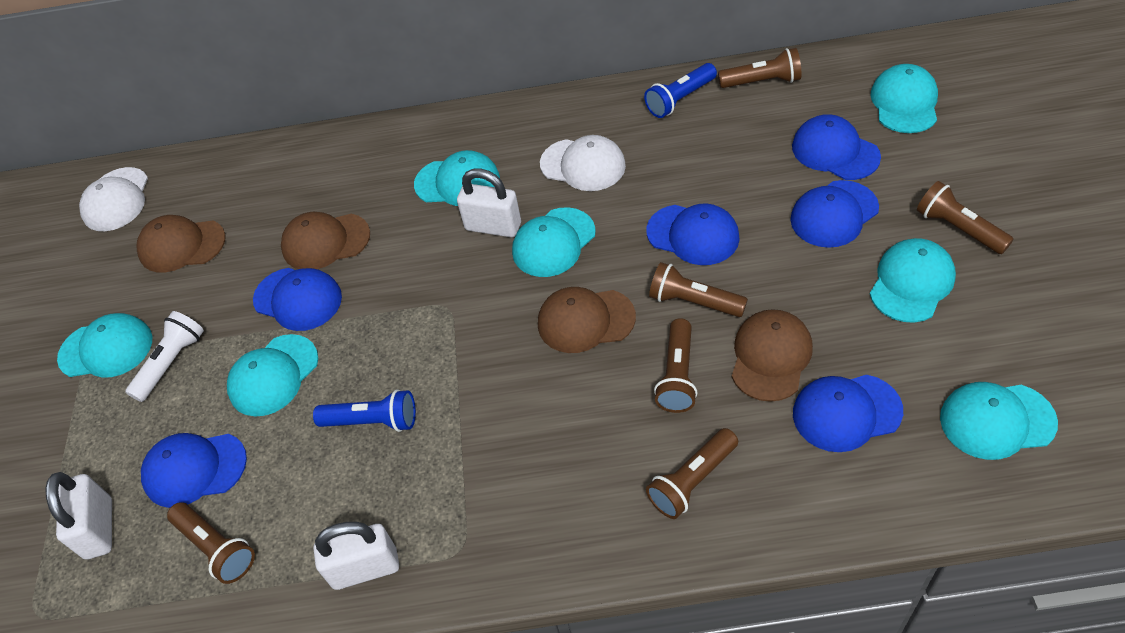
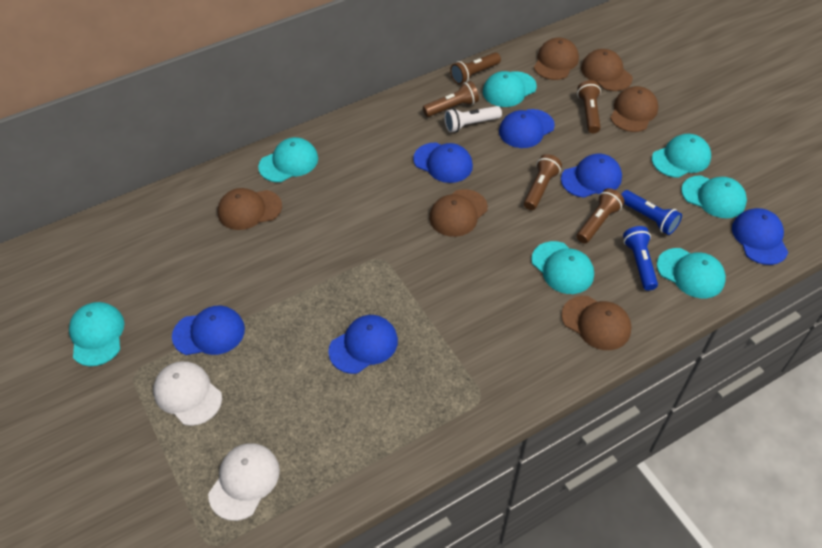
brown cap: 4 -> 6
brown flashlight: 6 -> 5
white padlock: 3 -> 0

